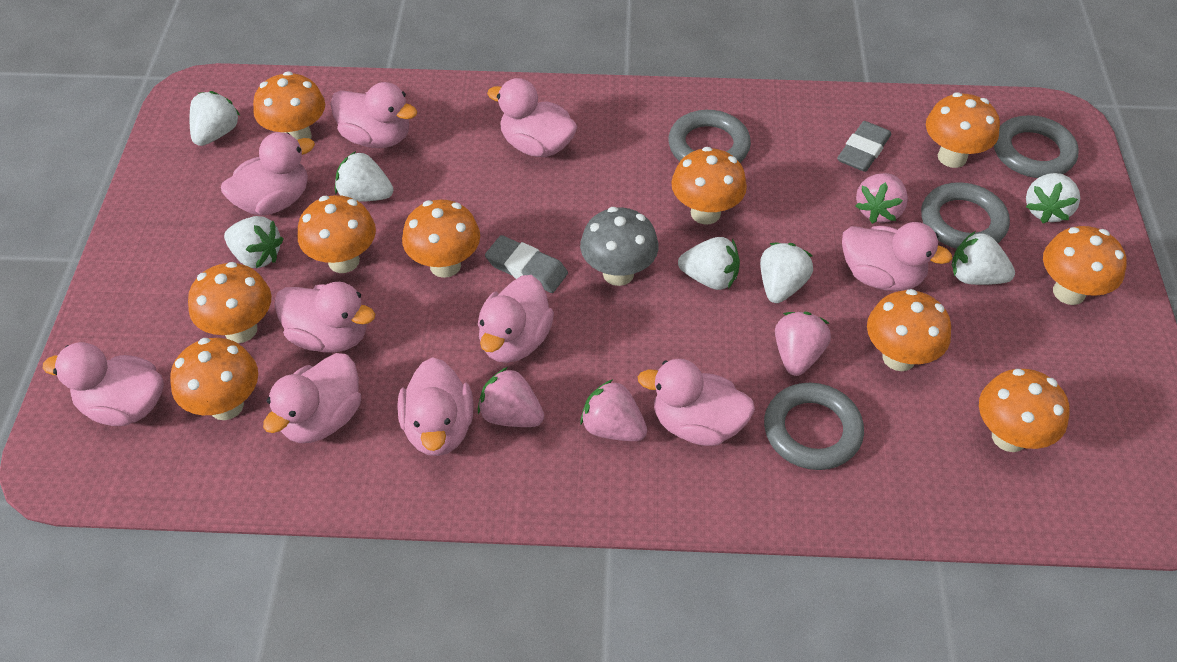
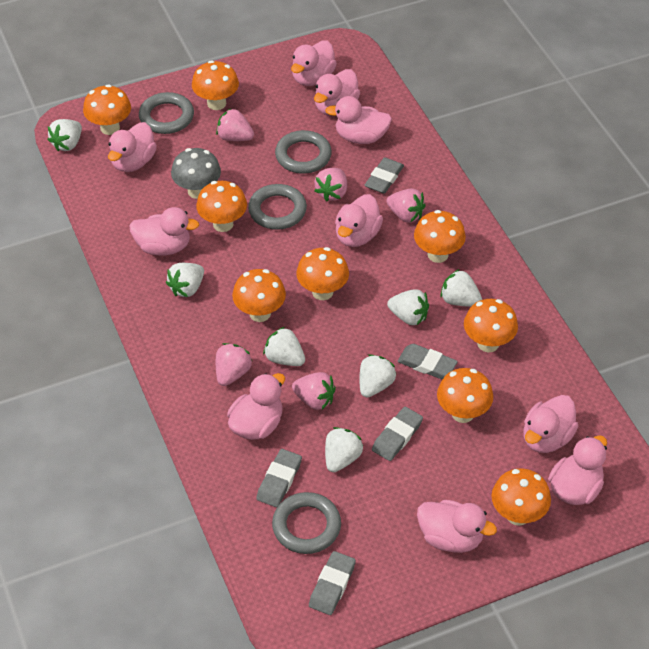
grey eraser: 2 -> 5
orange mushroom: 10 -> 9
pink strawberry: 4 -> 5

